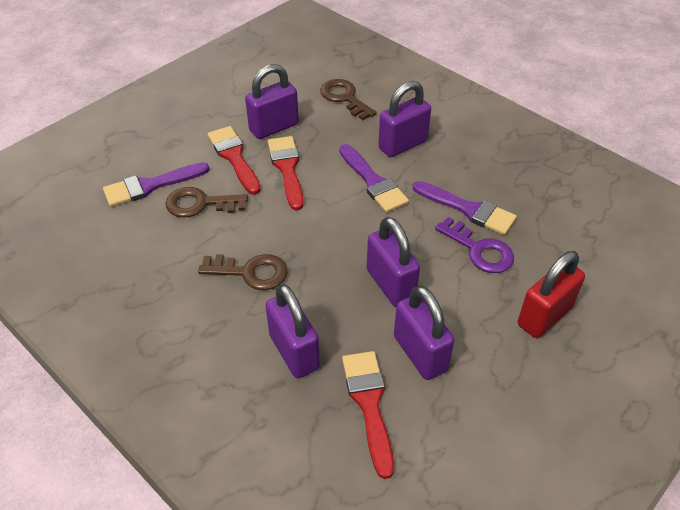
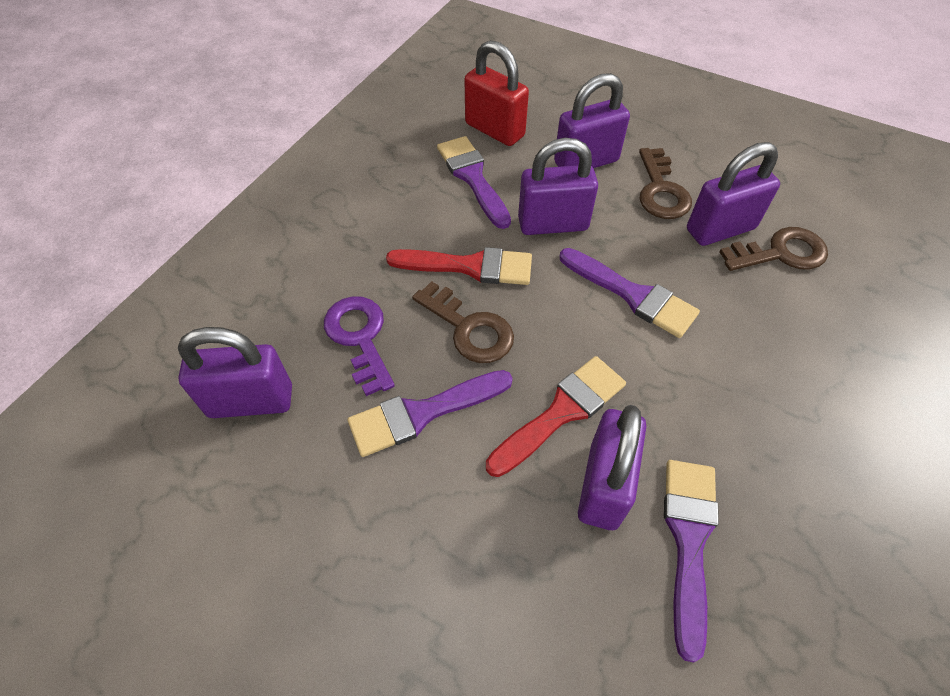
purple brush: 3 -> 4
red brush: 3 -> 2

